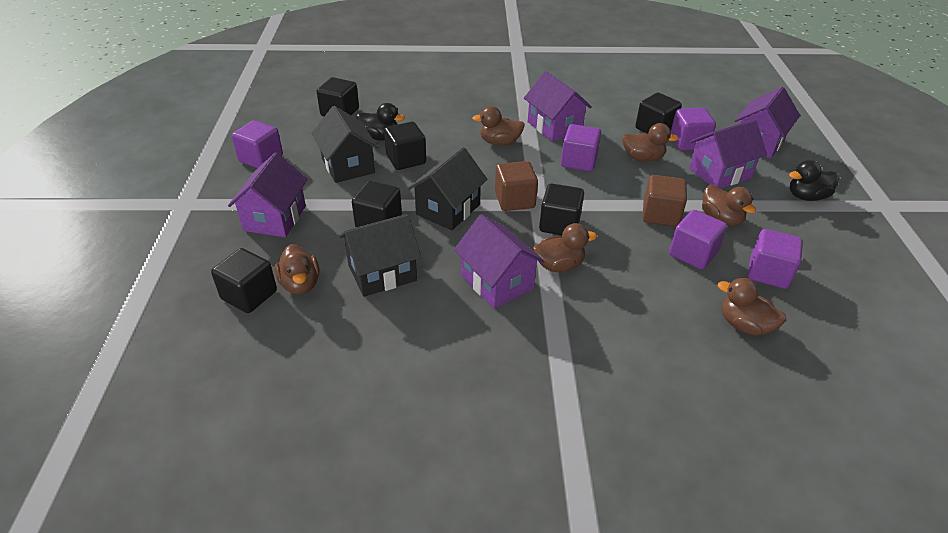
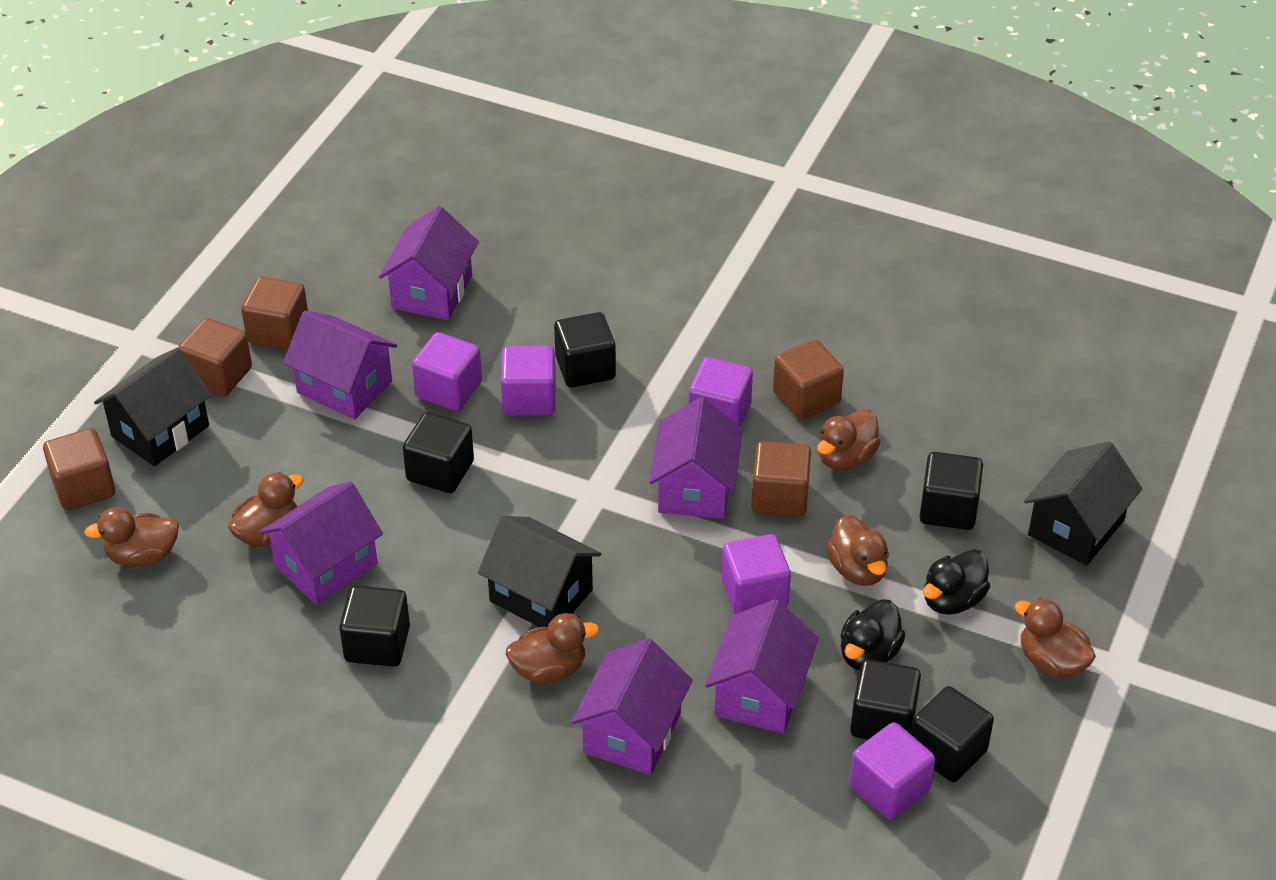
brown cube: 2 -> 5
purple house: 5 -> 6

